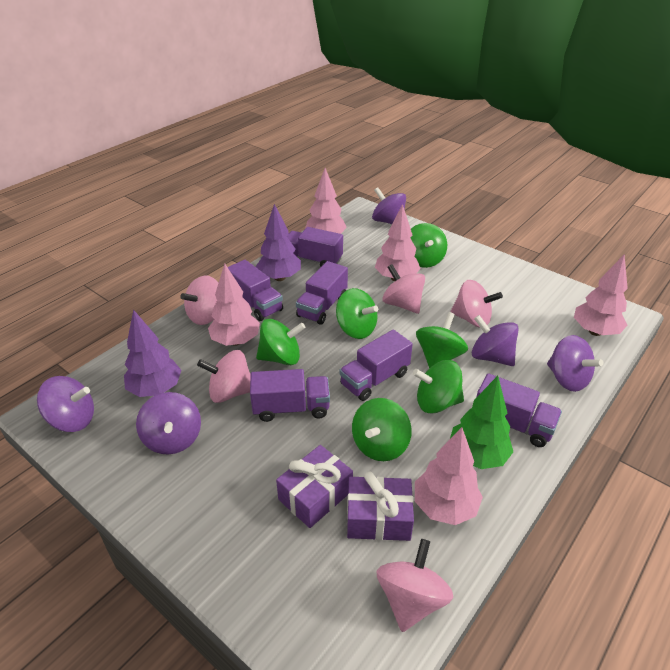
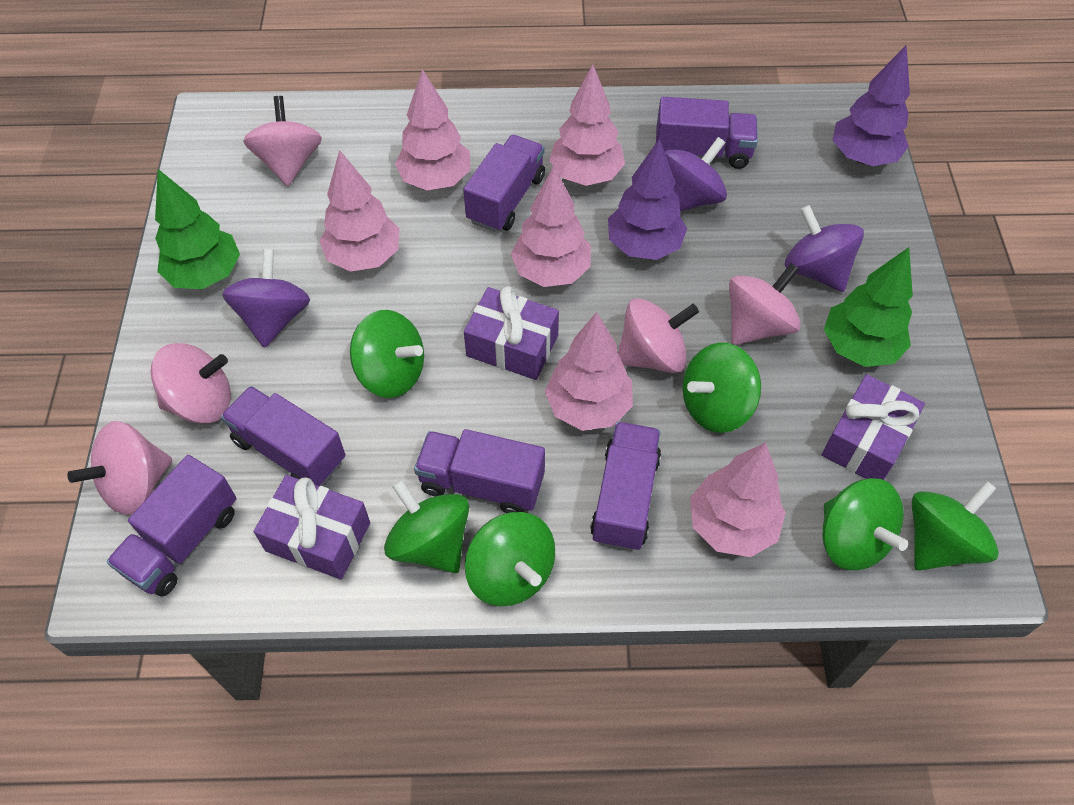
green tree: 1 -> 2
pink tree: 5 -> 6
purple gift: 2 -> 3
purple spinning top: 5 -> 3

